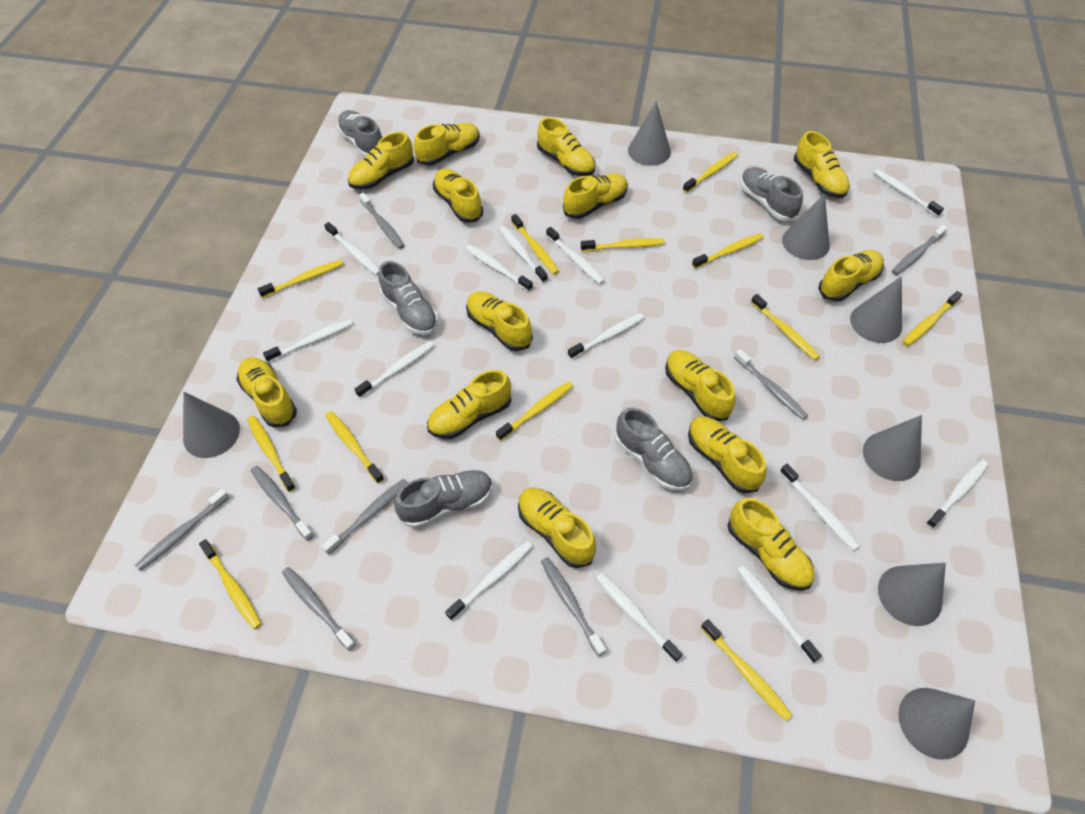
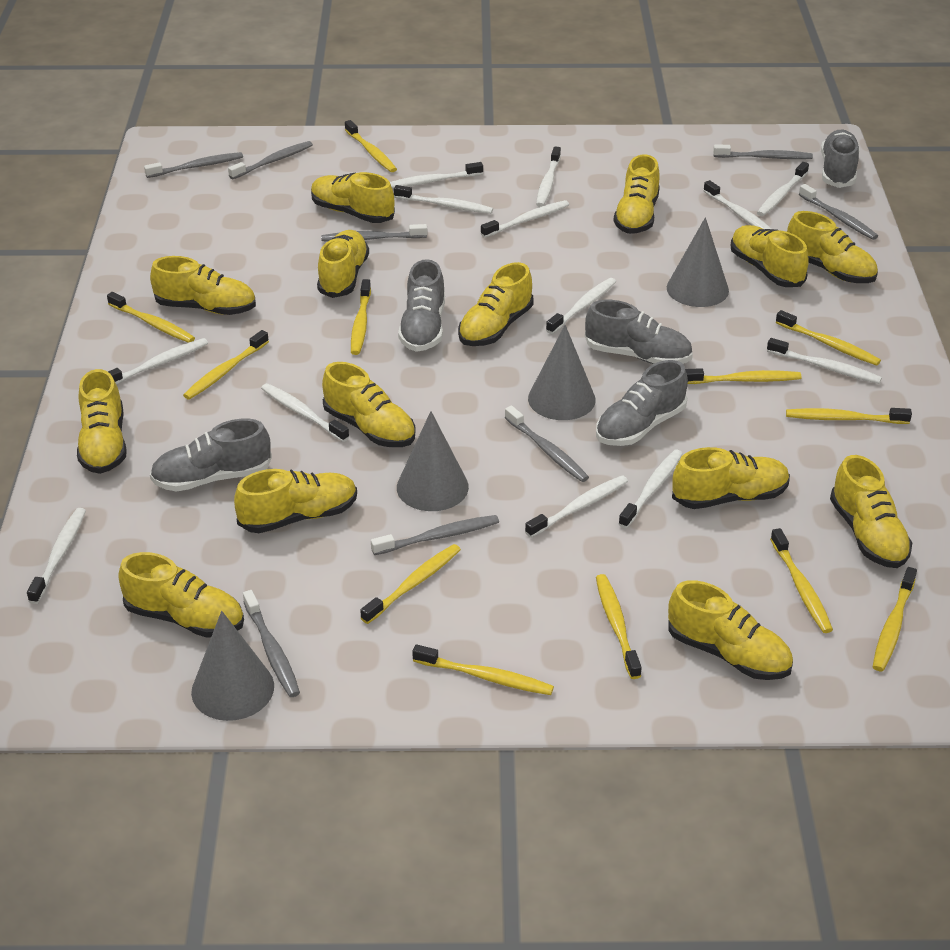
grey cone: 7 -> 4

